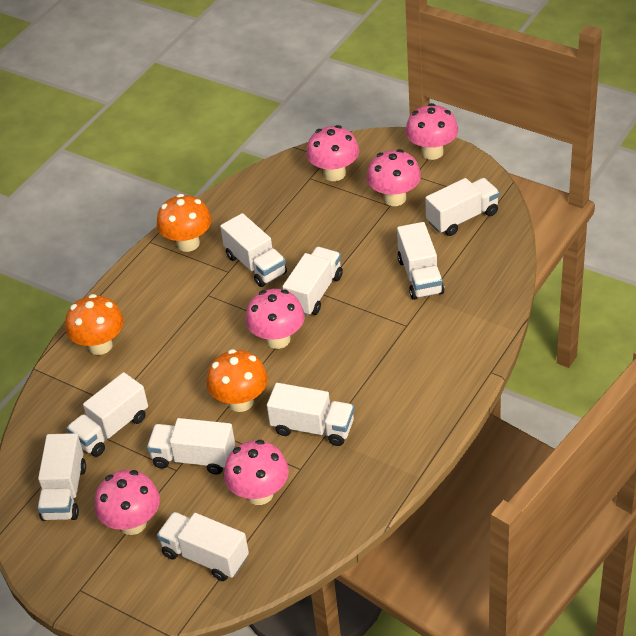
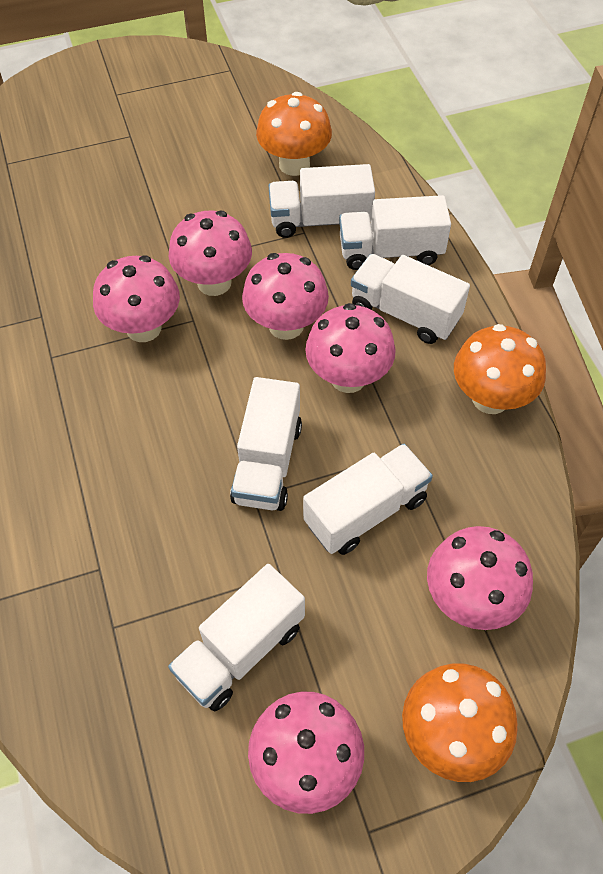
white truck: 9 -> 6

